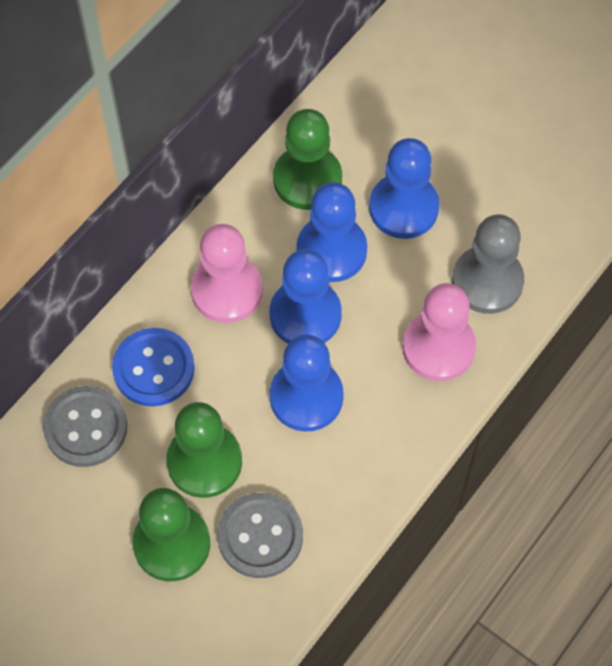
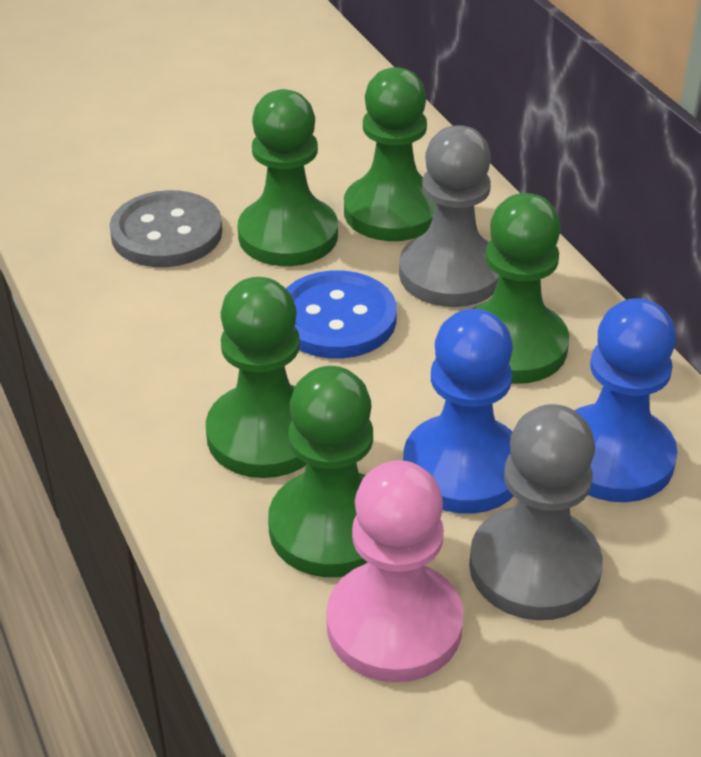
blue pawn: 4 -> 2
green pawn: 3 -> 5
grey button: 2 -> 1
grey pawn: 1 -> 2
pink pawn: 2 -> 1

